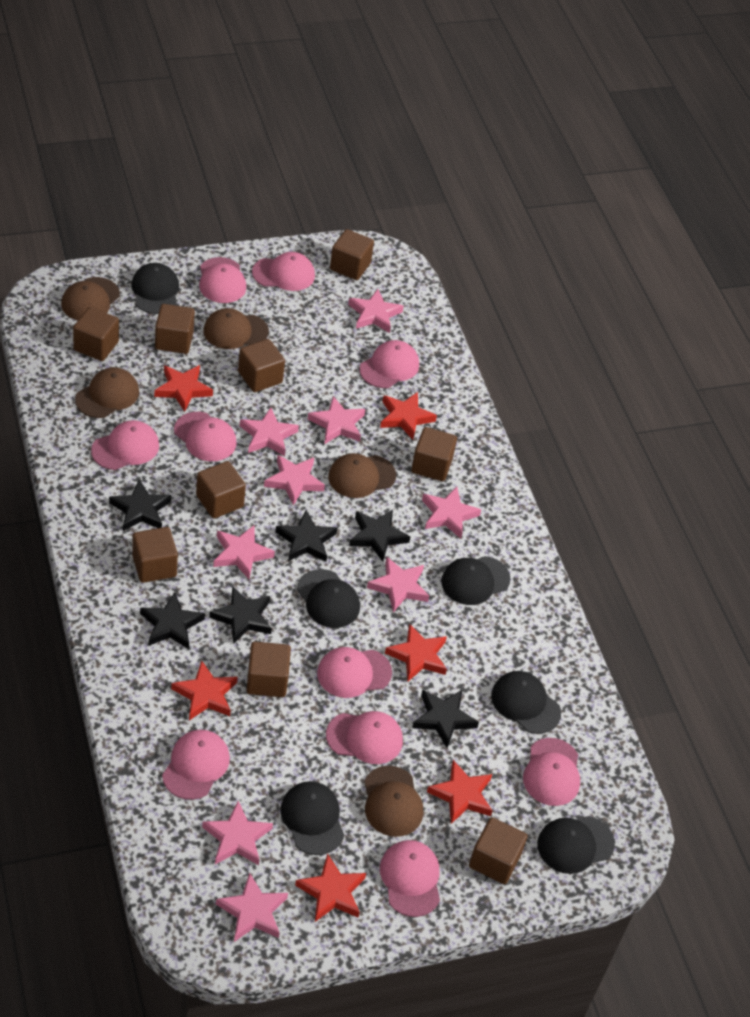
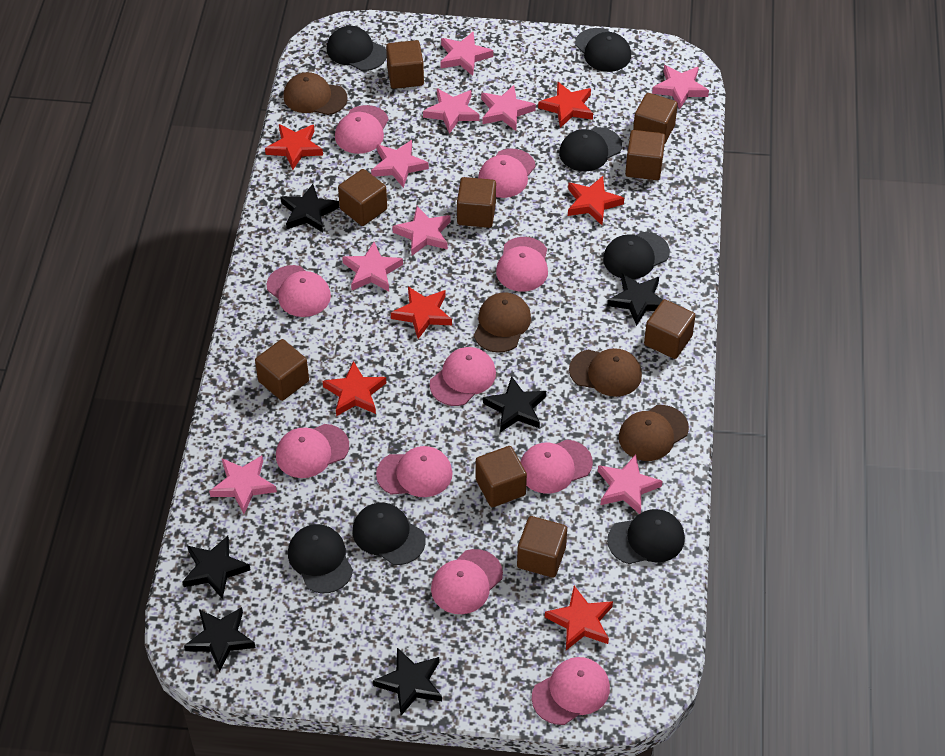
black cap: 6 -> 7
brown cap: 5 -> 4

